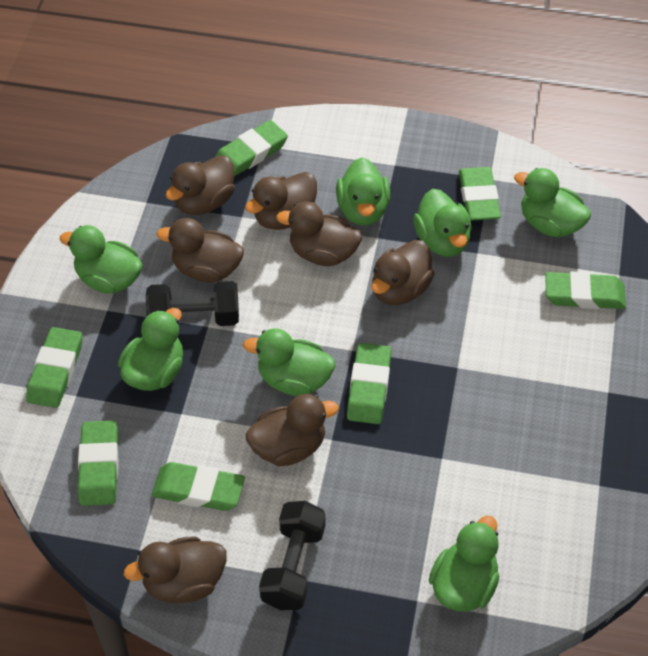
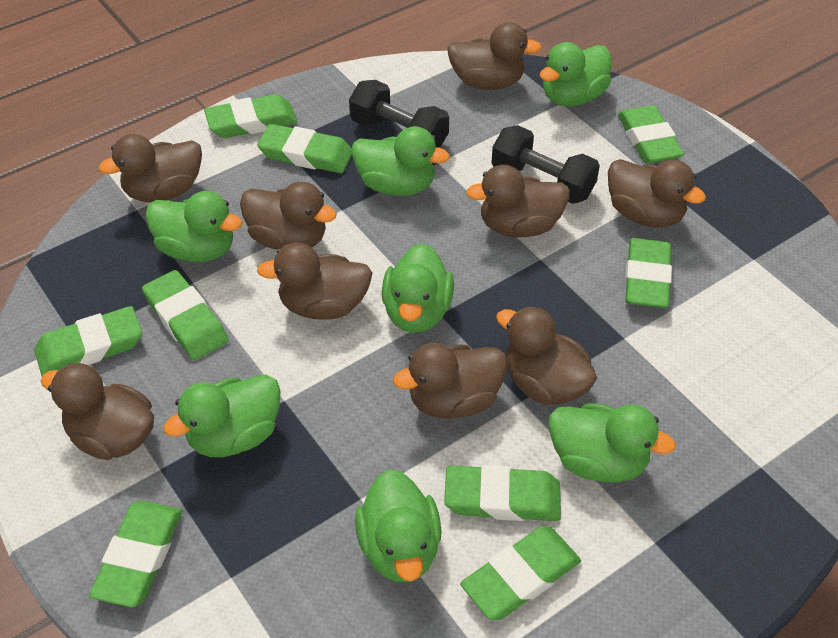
brown duck: 7 -> 9
green eraser: 7 -> 9

